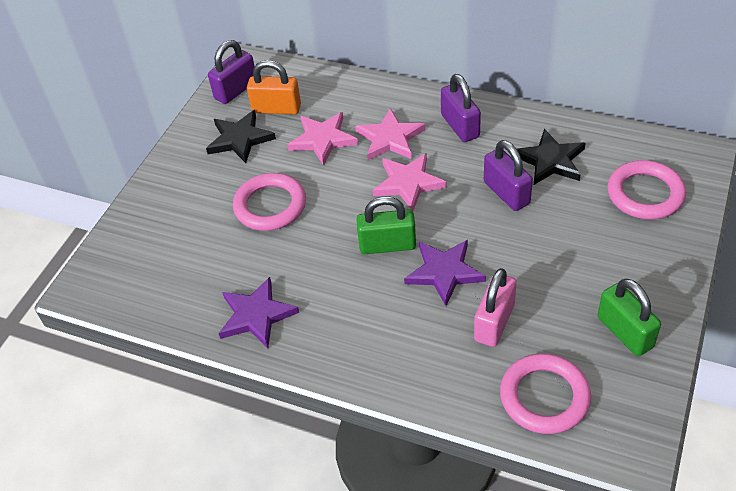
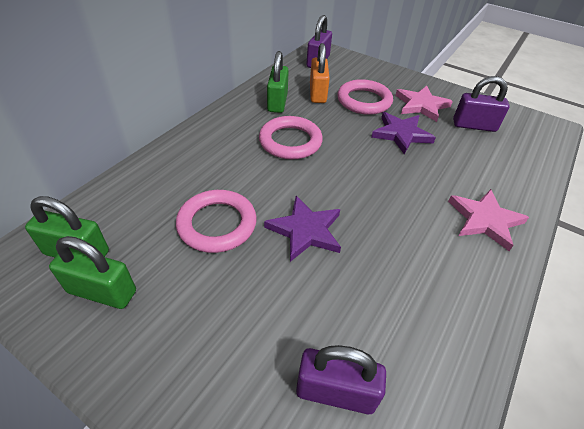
black star: 2 -> 0
green padlock: 2 -> 3
pink padlock: 1 -> 0
pink star: 3 -> 2

